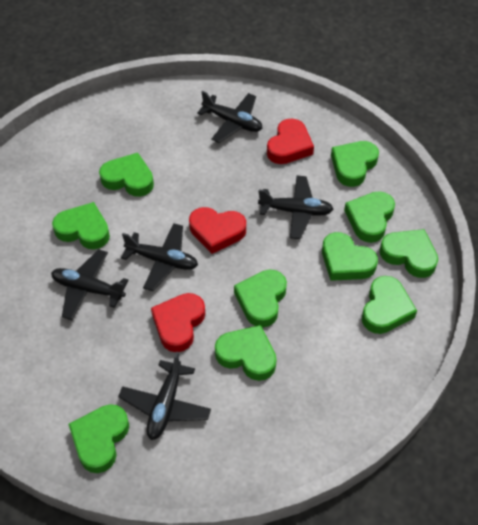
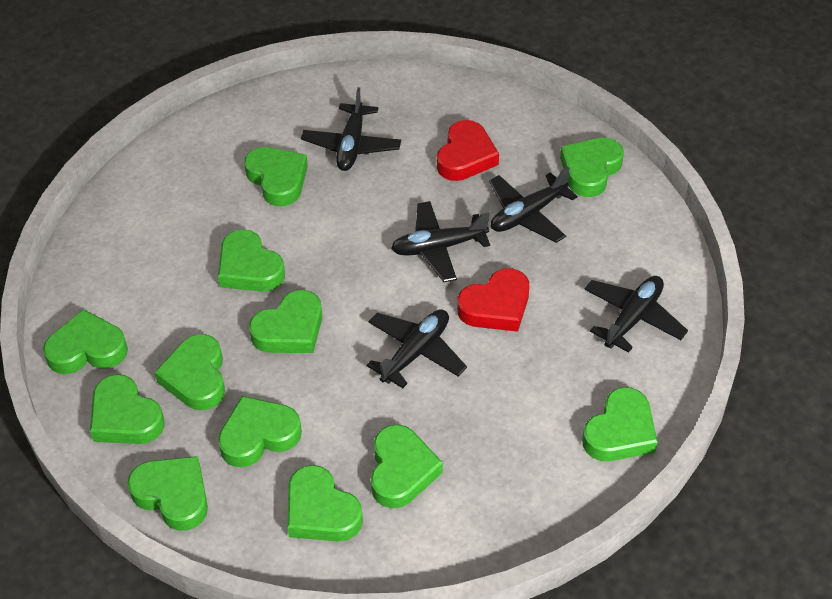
green heart: 10 -> 12
red heart: 3 -> 2

